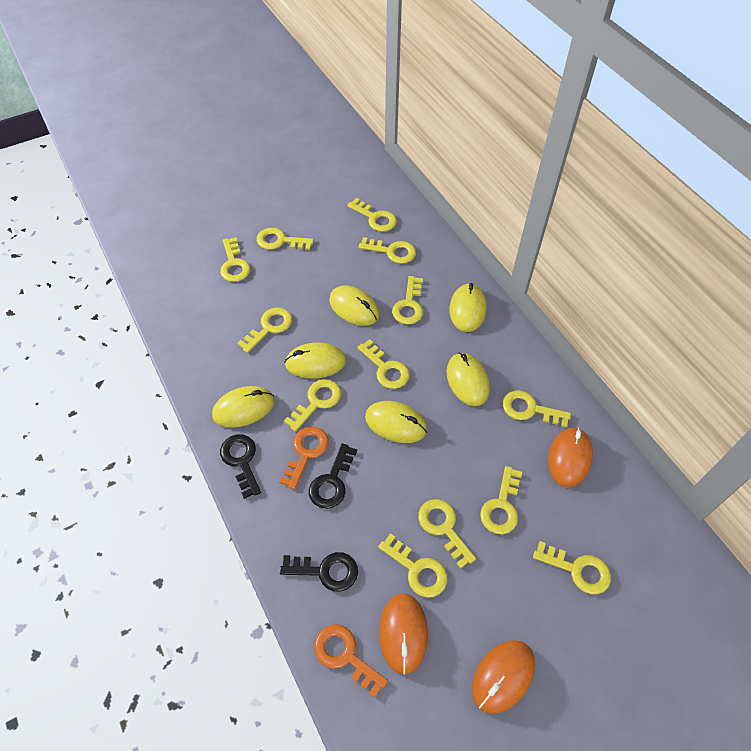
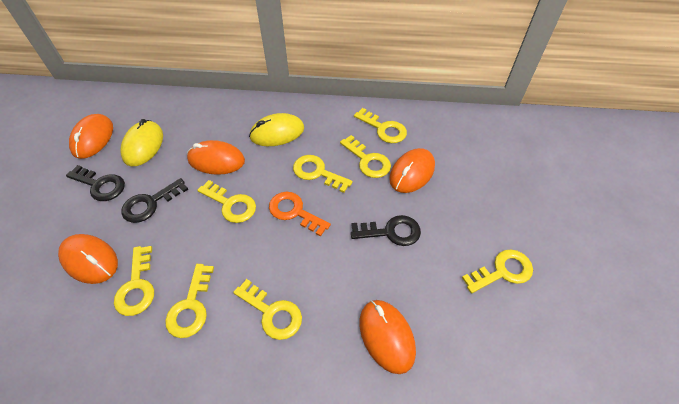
orange key: 2 -> 1
orange mouse: 3 -> 5
yellow key: 13 -> 8
yellow mouse: 6 -> 2

